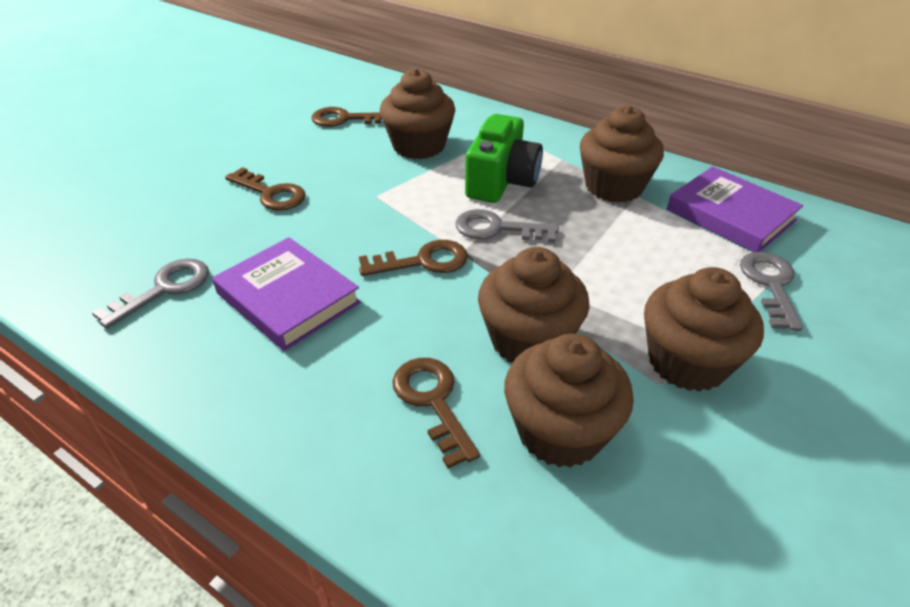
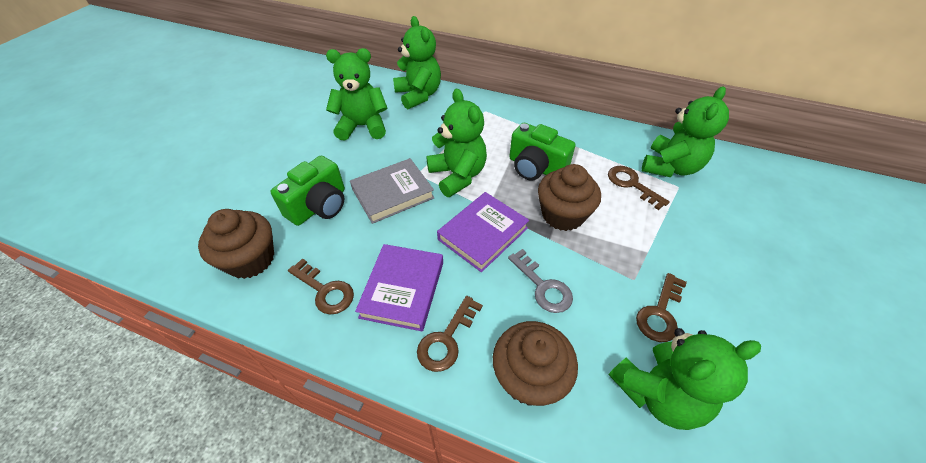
brown cupcake: 5 -> 3
green camera: 1 -> 2
green teddy bear: 0 -> 5
grey book: 0 -> 1
grey key: 3 -> 1

